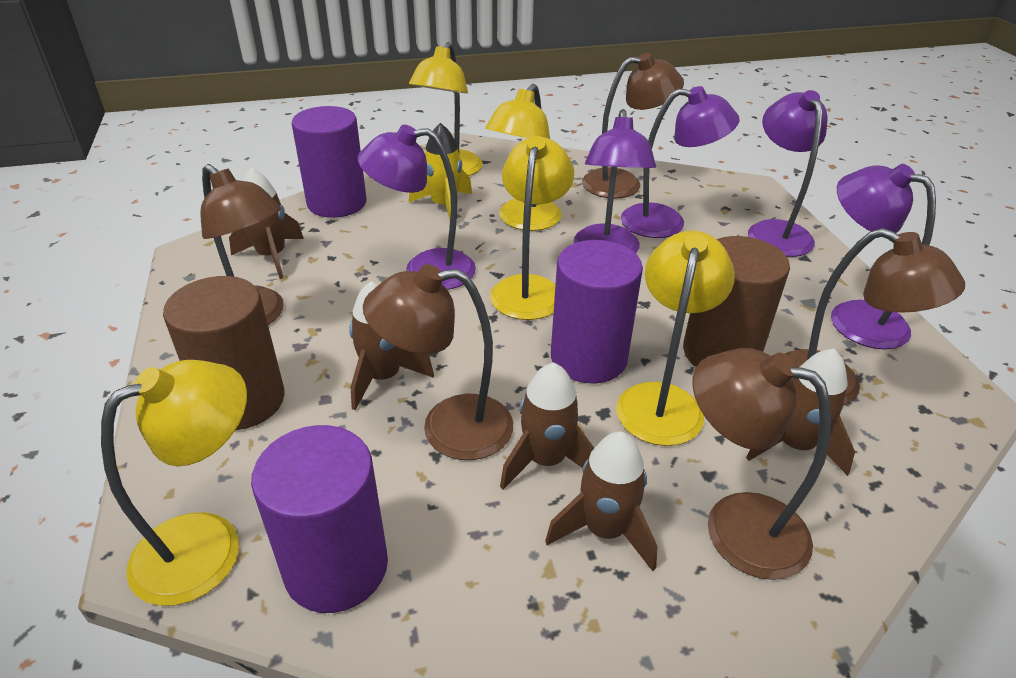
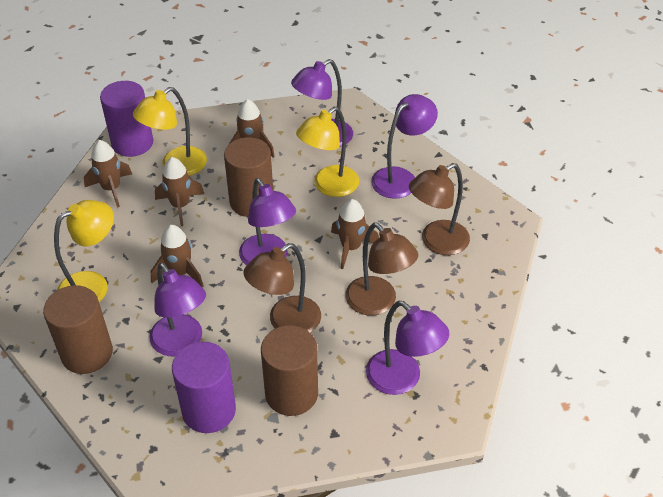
brown cylinder: 2 -> 3
brown lamp: 5 -> 3
purple cylinder: 3 -> 2
yellow lamp: 5 -> 3
yellow rocket: 1 -> 0

